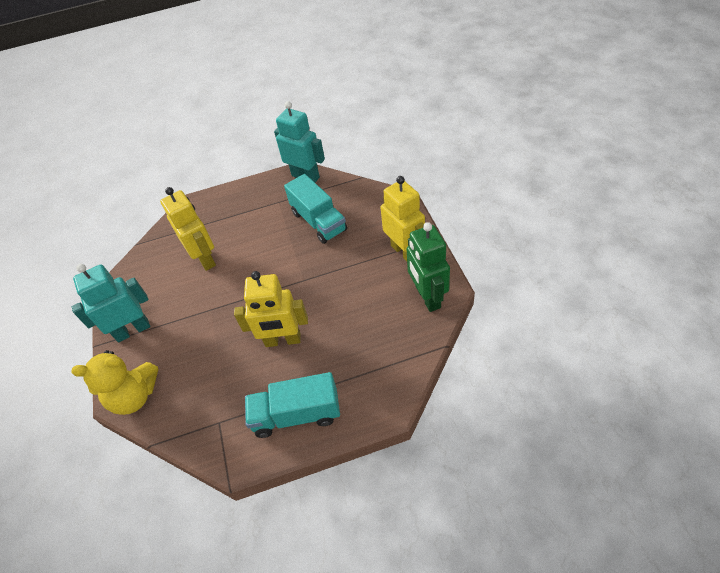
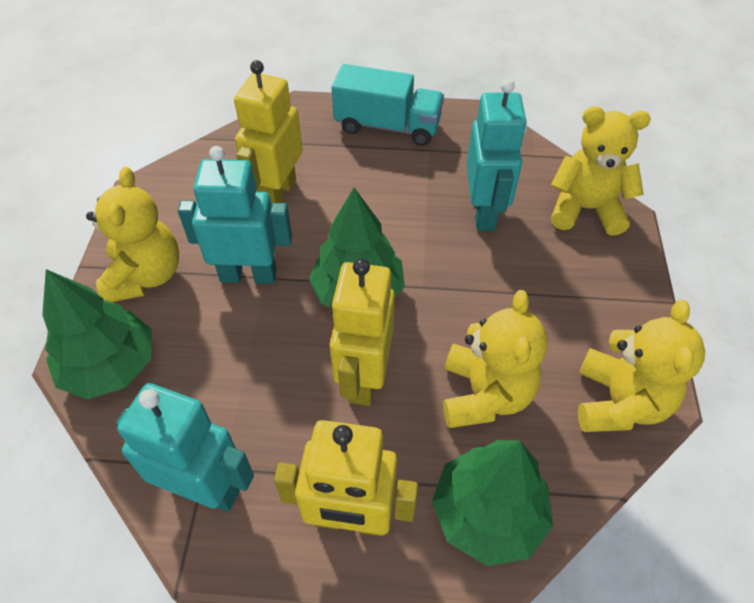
green robot: 1 -> 0
green tree: 0 -> 3
turquoise robot: 2 -> 3
turquoise truck: 2 -> 1
yellow teddy bear: 1 -> 4

